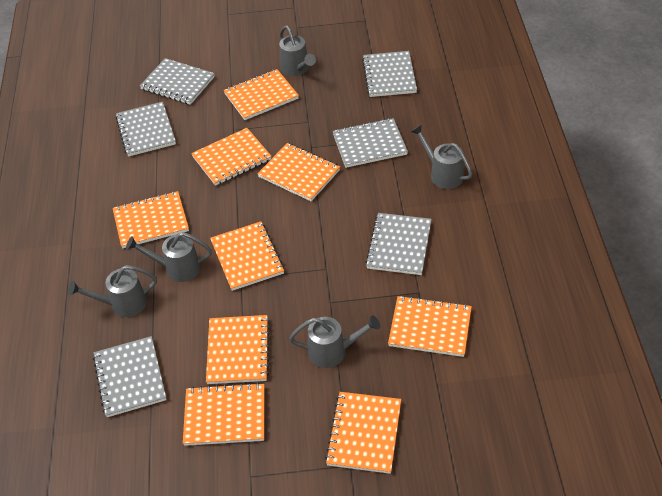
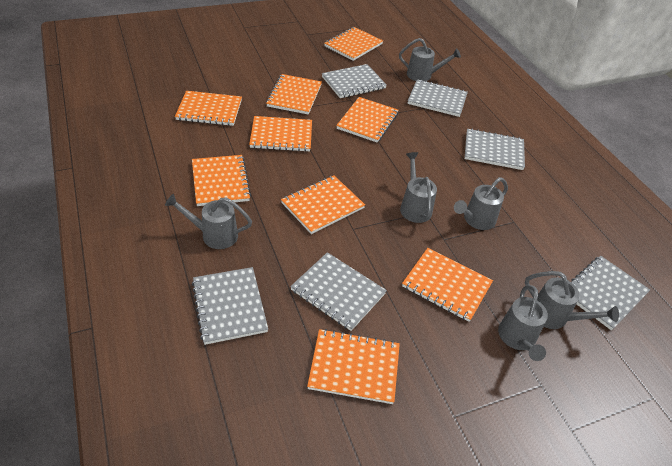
grey watering can: 5 -> 6

